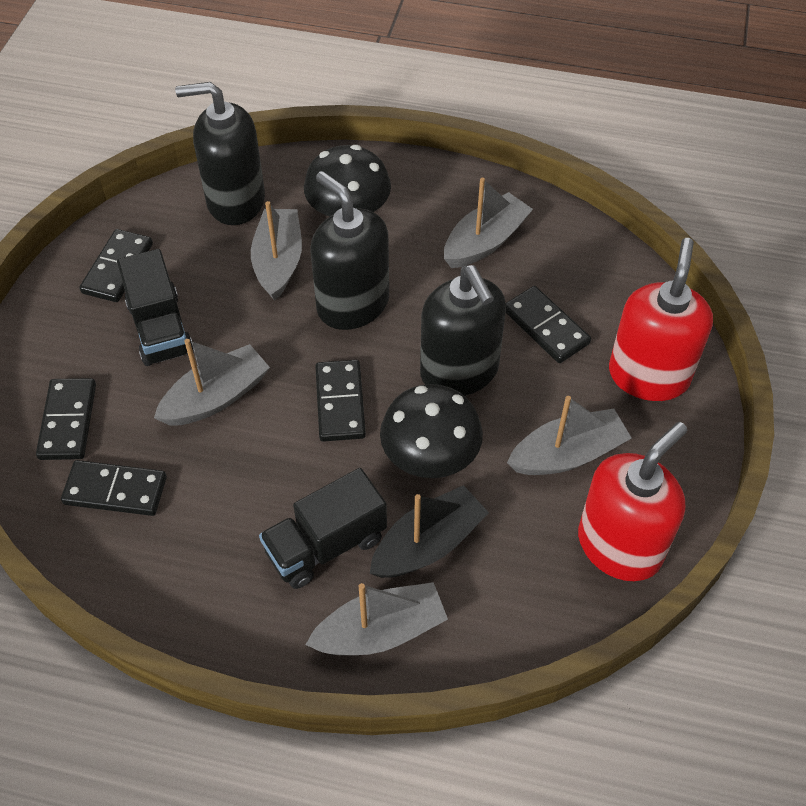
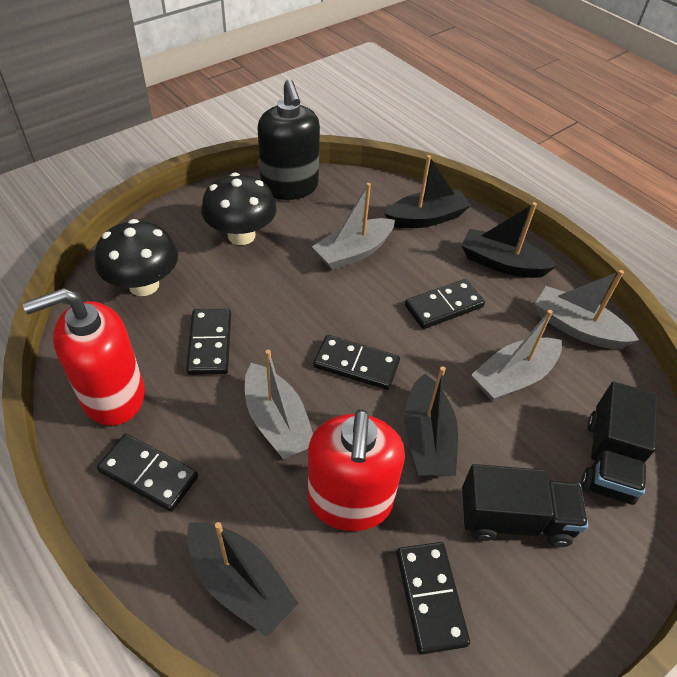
black boat: 1 -> 4
black soap dispenser: 3 -> 1
grey boat: 5 -> 4

